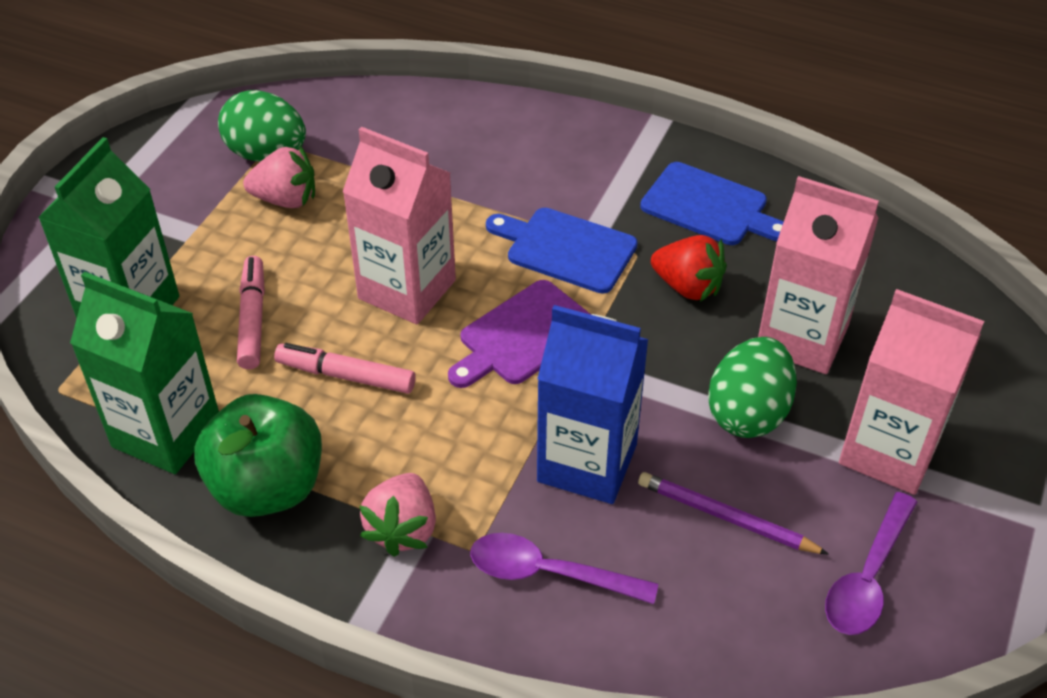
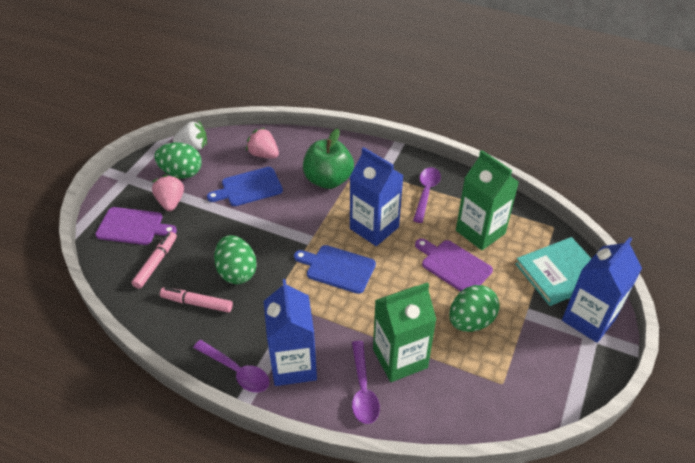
blue carton: 1 -> 3
green egg: 2 -> 3
pink carton: 3 -> 0
purple cutting board: 1 -> 2
purple pencil: 1 -> 0
purple spoon: 2 -> 3
red strawberry: 1 -> 0
turquoise book: 0 -> 1
white strawberry: 0 -> 1

